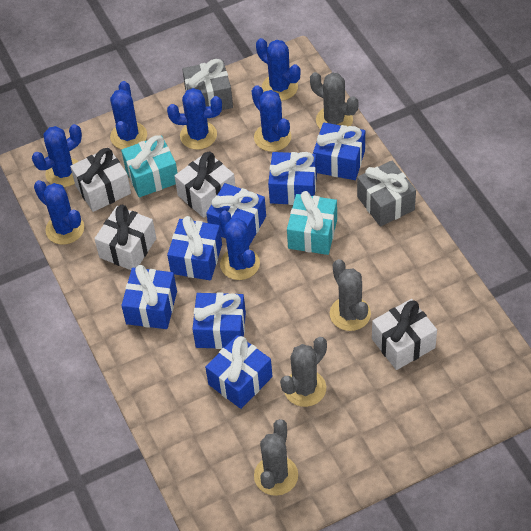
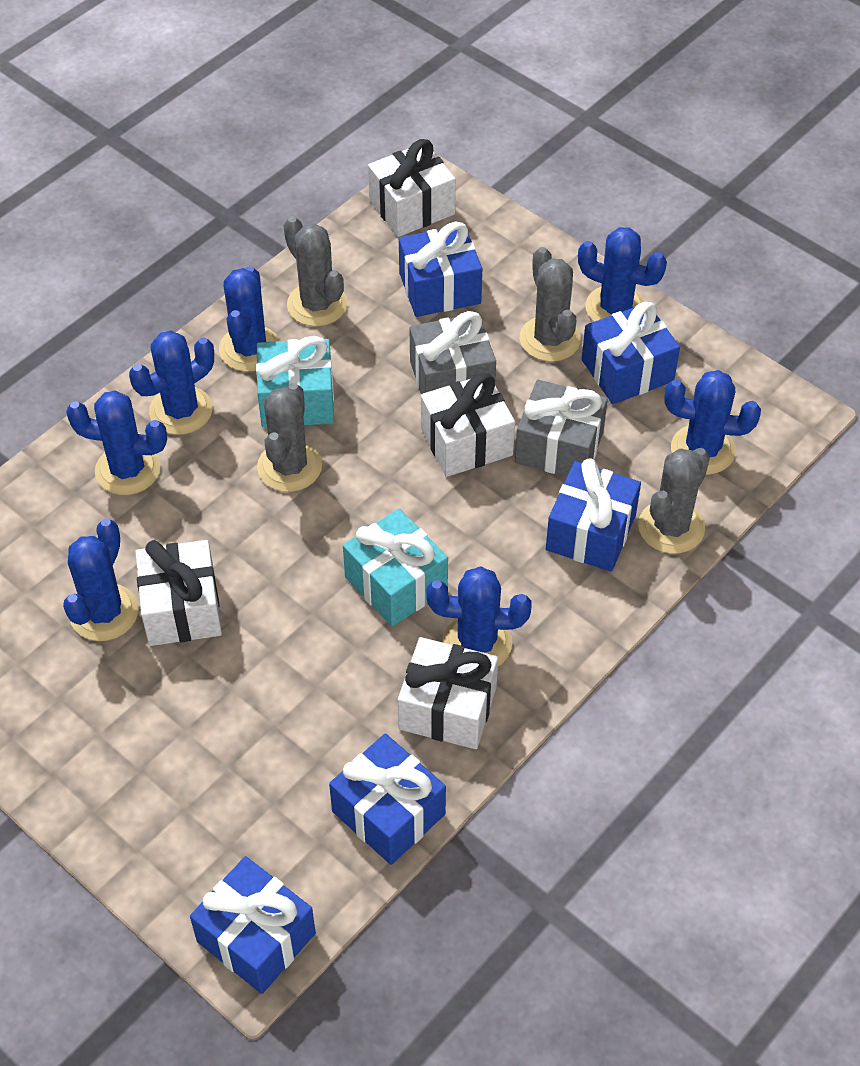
blue gift: 7 -> 5

